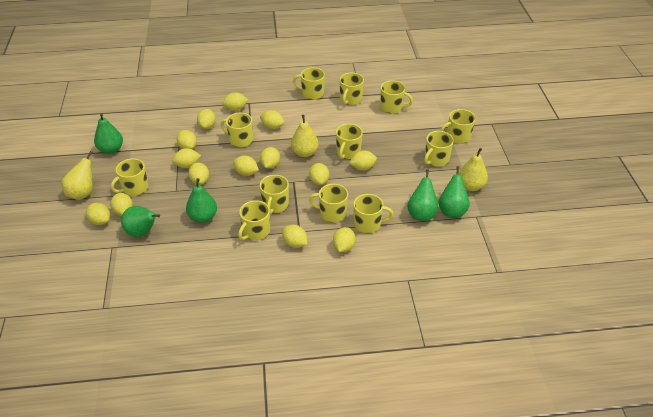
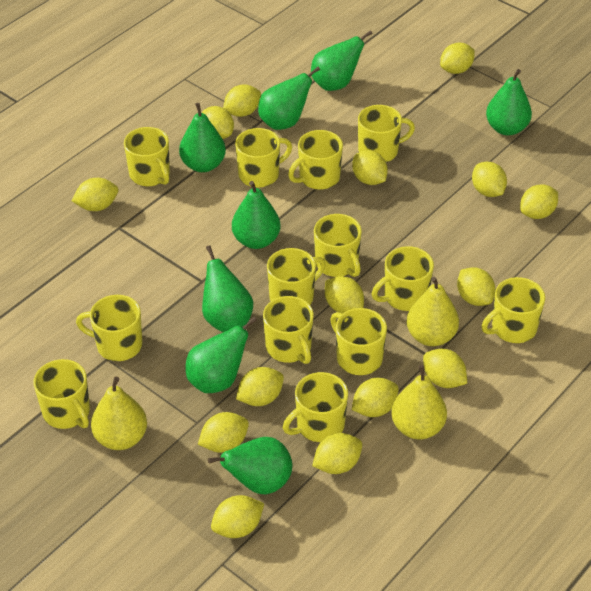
green pear: 5 -> 8
yellow lemon: 14 -> 15
yellow mug: 12 -> 13

